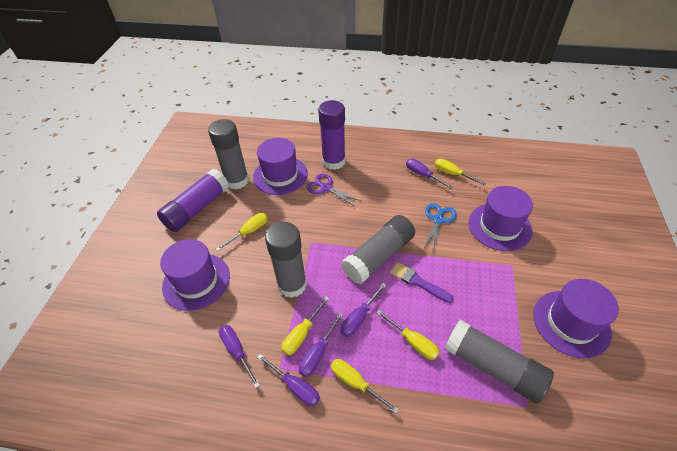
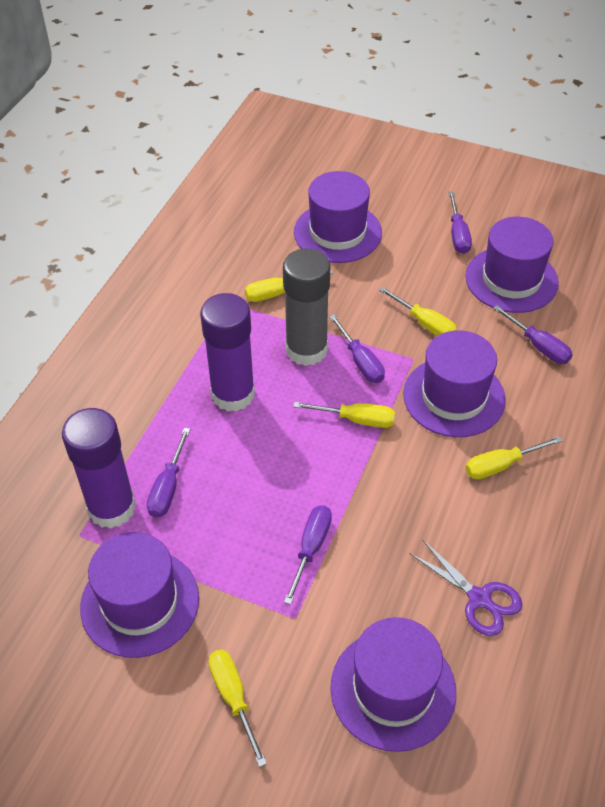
blue scissors: 1 -> 0
grey glue stick: 4 -> 1
purple brush: 1 -> 0
purple hat: 4 -> 5

